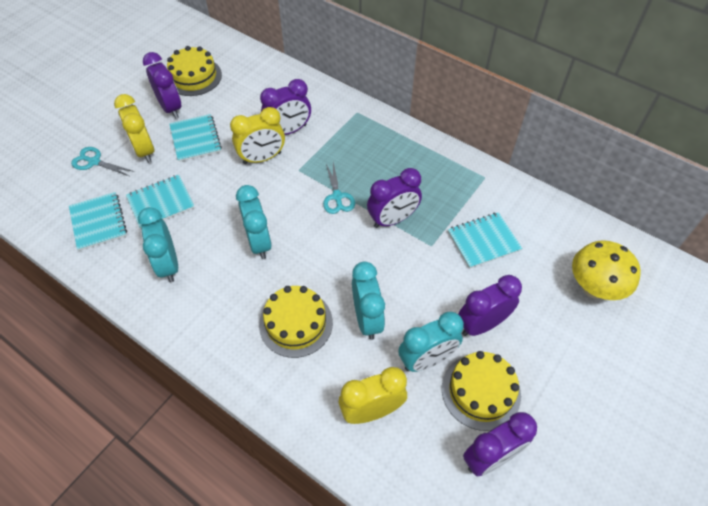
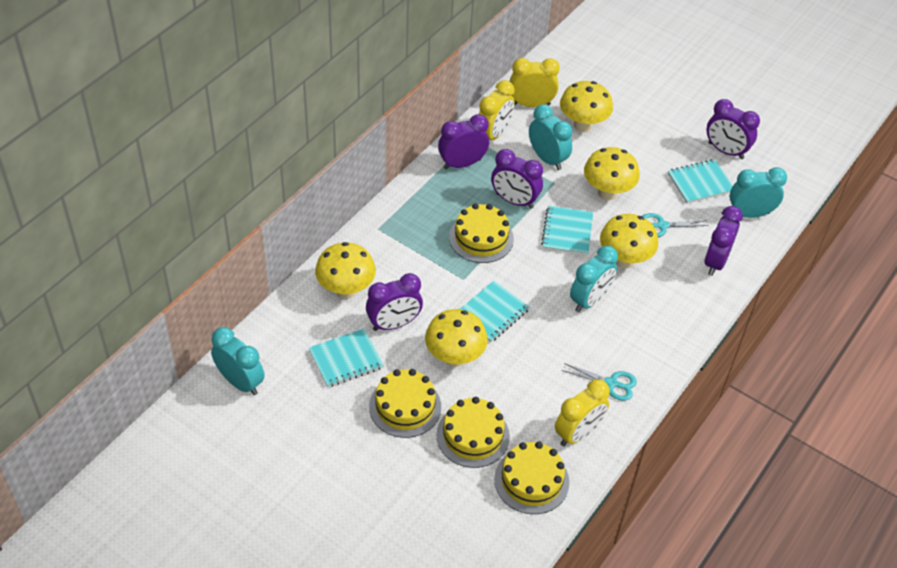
yellow cake: 3 -> 4
yellow mushroom: 1 -> 5

